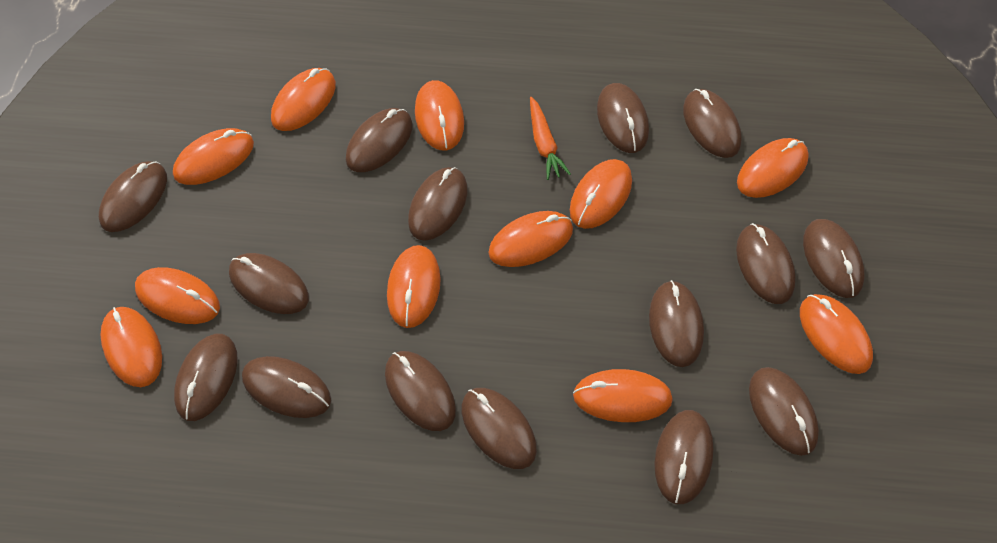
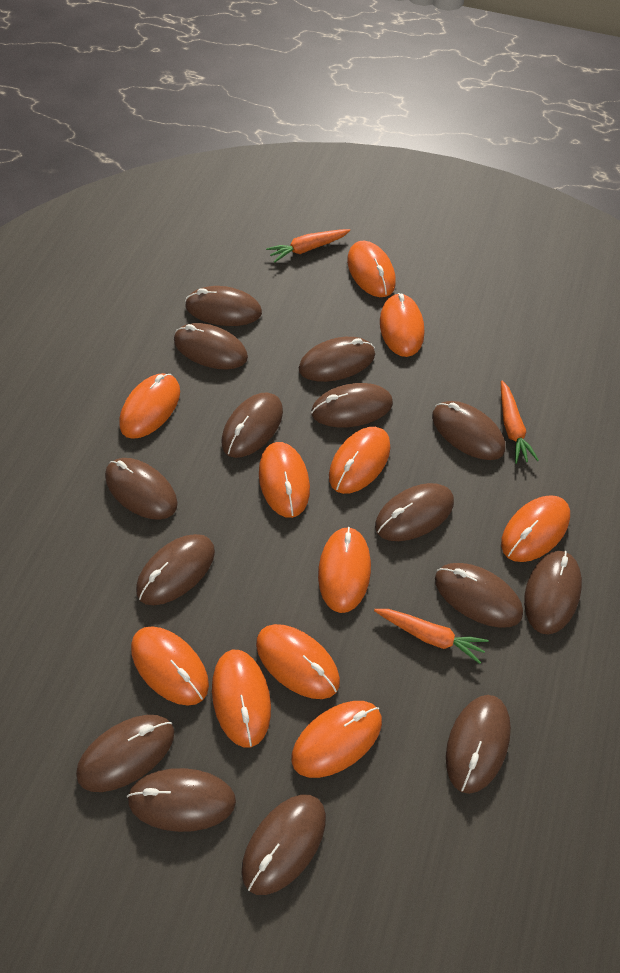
orange carrot: 1 -> 3

